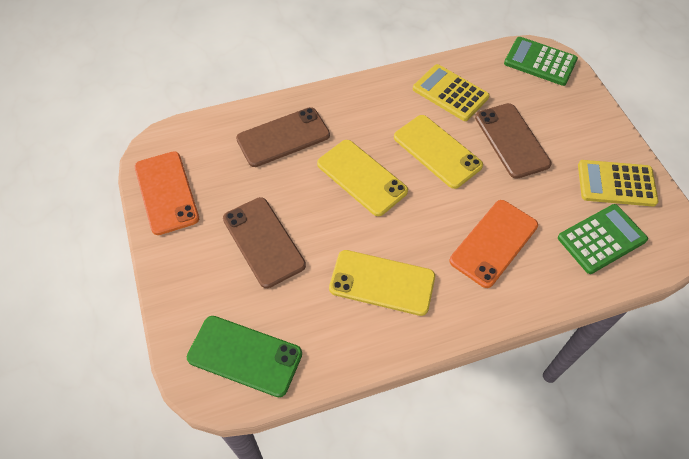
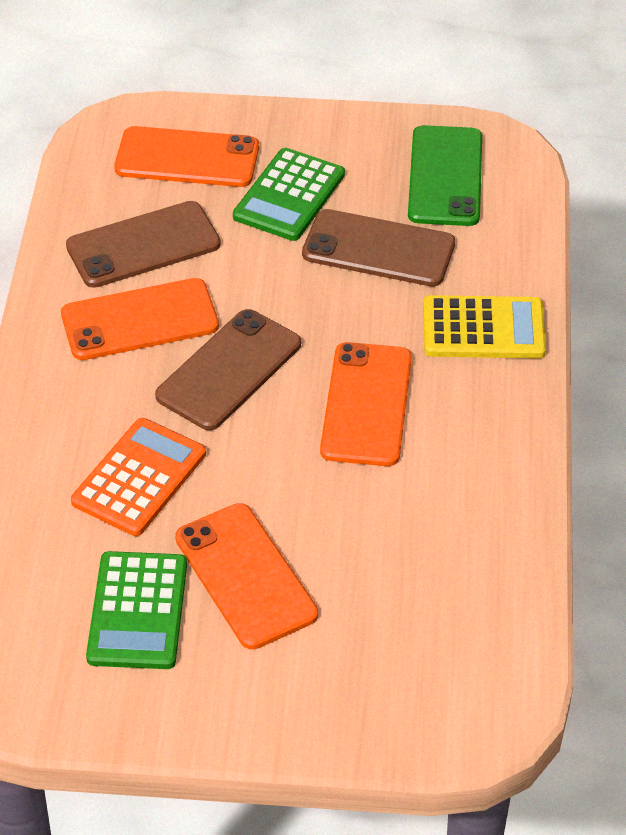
orange calculator: 0 -> 1
orange phone: 2 -> 4
yellow calculator: 2 -> 1
yellow phone: 3 -> 0

